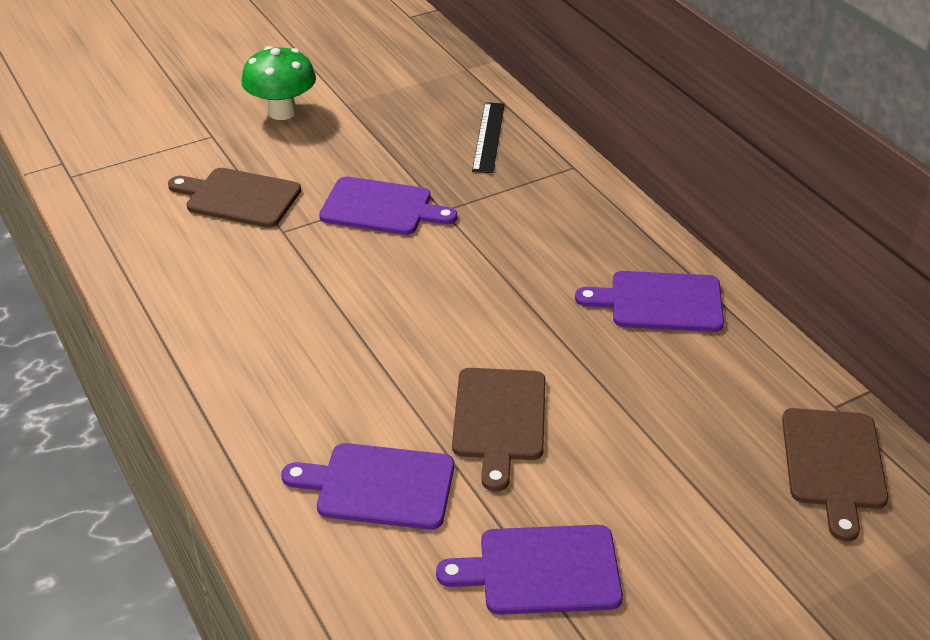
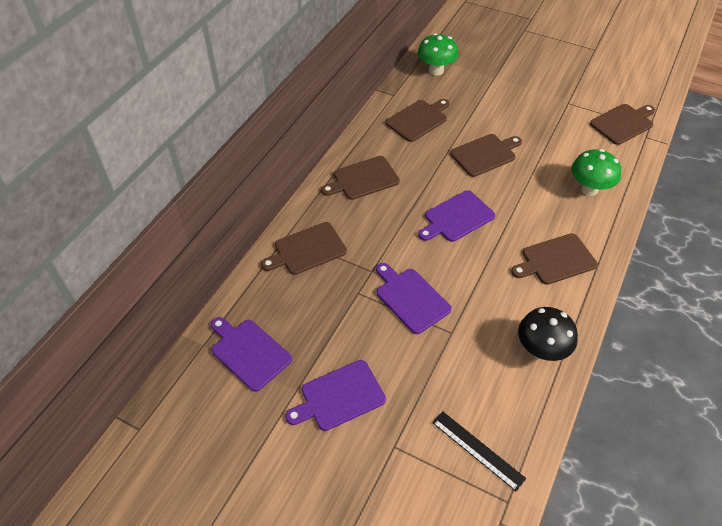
black mushroom: 0 -> 1
brown cutting board: 3 -> 6
green mushroom: 1 -> 2

